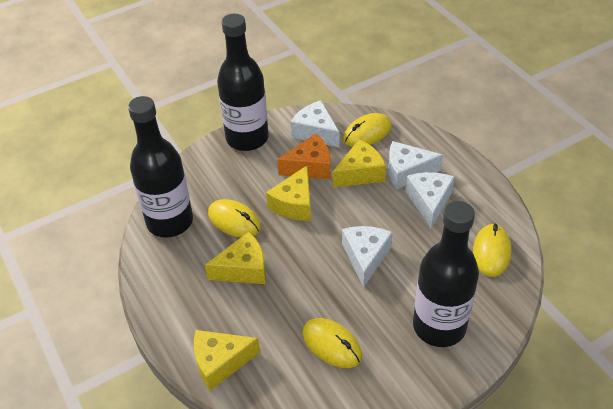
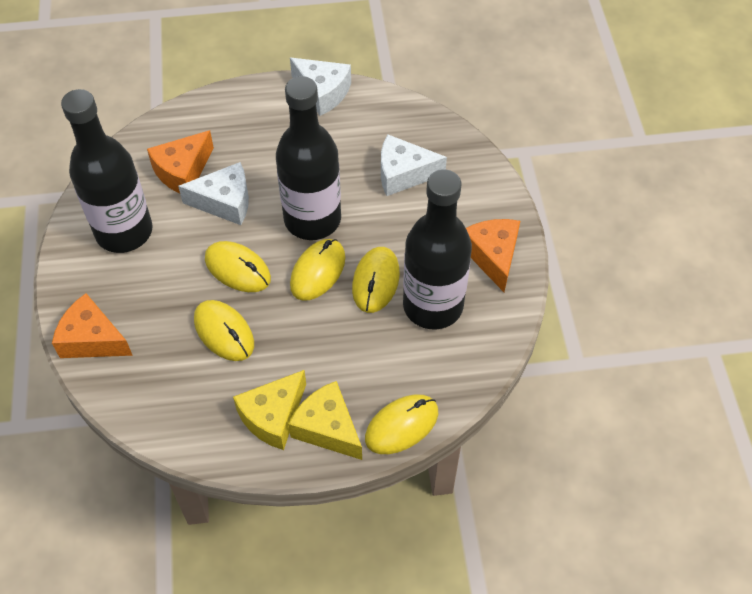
orange cheese: 1 -> 3
white cheese: 4 -> 3
yellow cheese: 4 -> 2
yellow mouse: 4 -> 5

